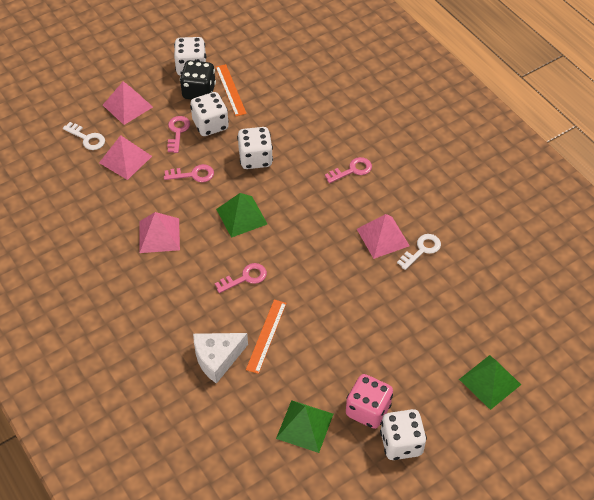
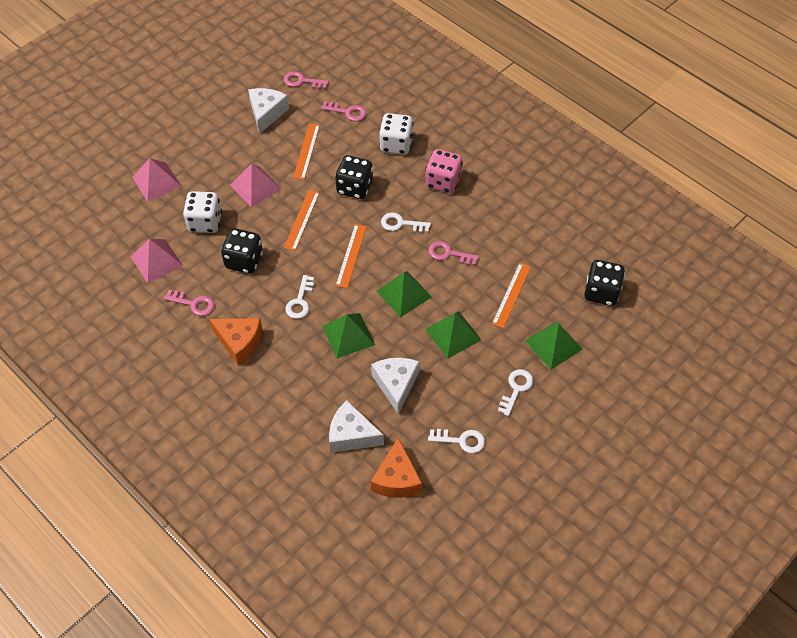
black dice: 1 -> 3
green pyramid: 3 -> 4
orange cheese: 0 -> 2
orange ruler: 2 -> 4
pink pyramid: 4 -> 3
white cheese: 1 -> 3
white dice: 4 -> 2
white key: 2 -> 4

